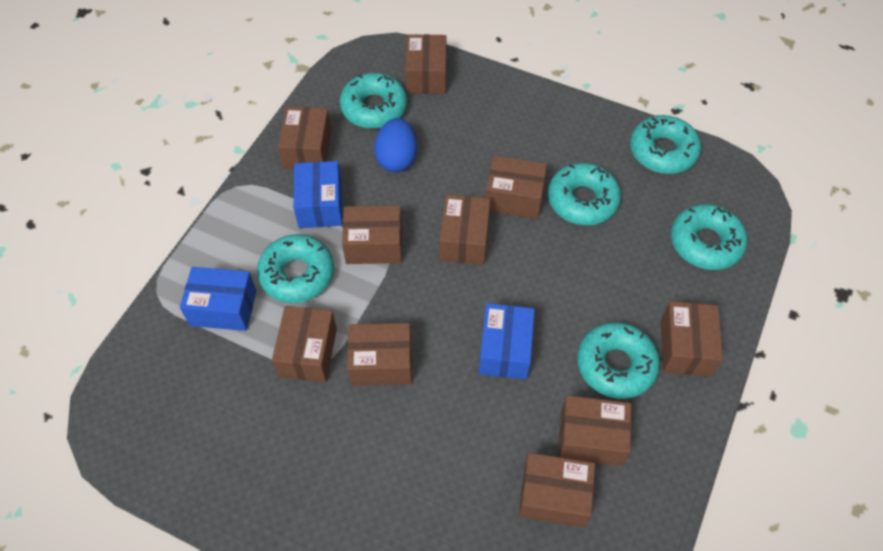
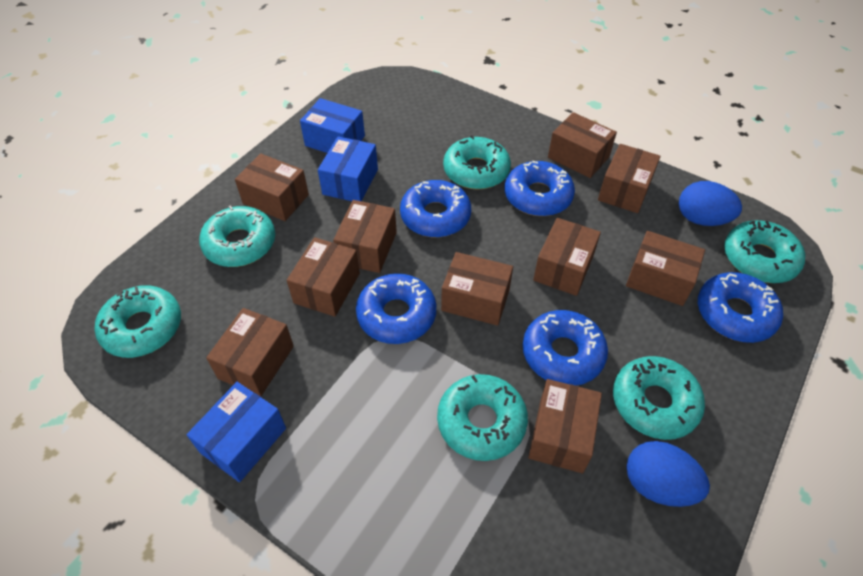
blue donut: 0 -> 5
blue egg: 1 -> 2

